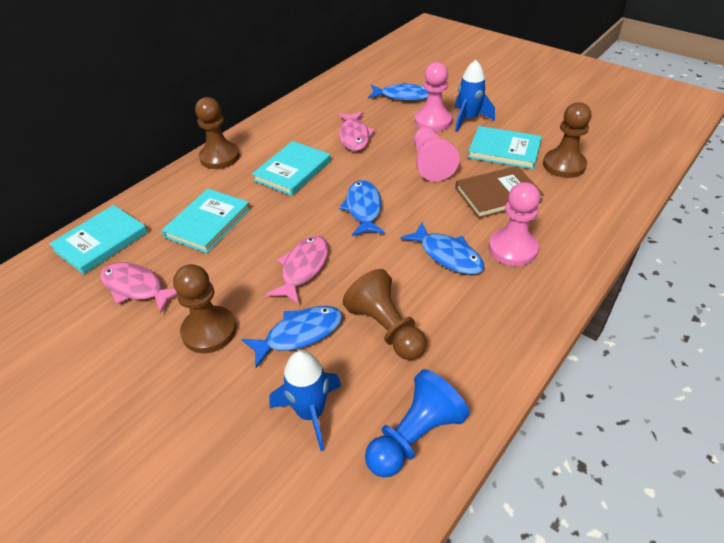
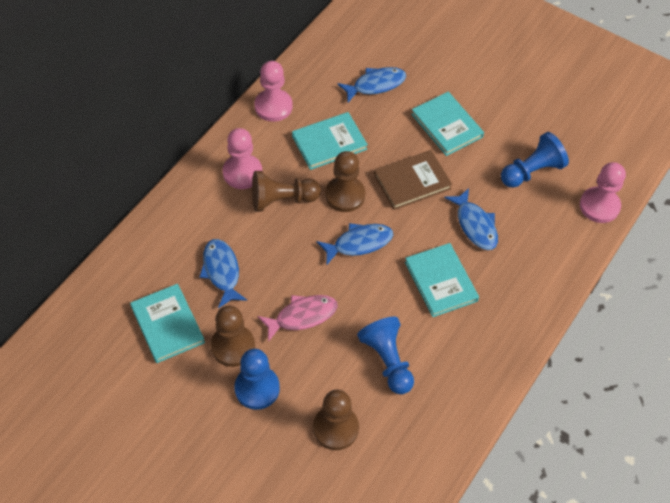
blue pawn: 1 -> 3
blue rocket: 2 -> 0
pink fish: 3 -> 1

